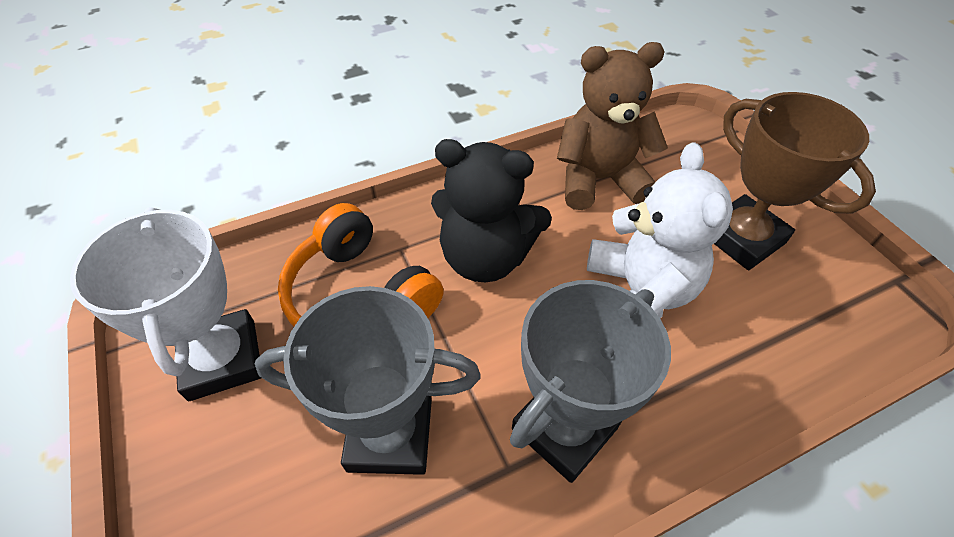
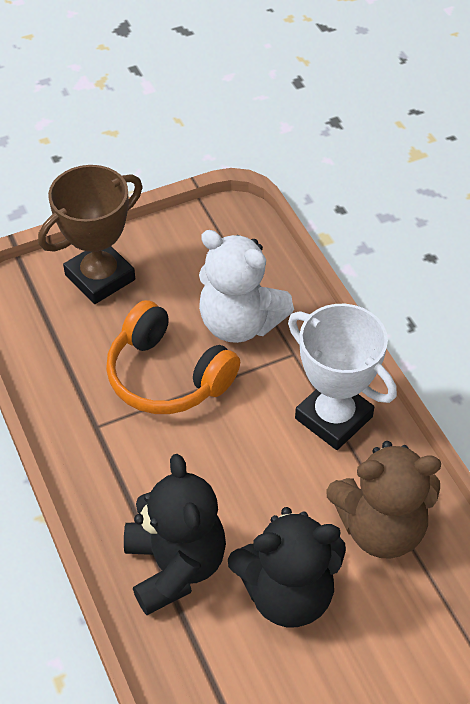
black teddy bear: 1 -> 2
grey trophy: 2 -> 0

